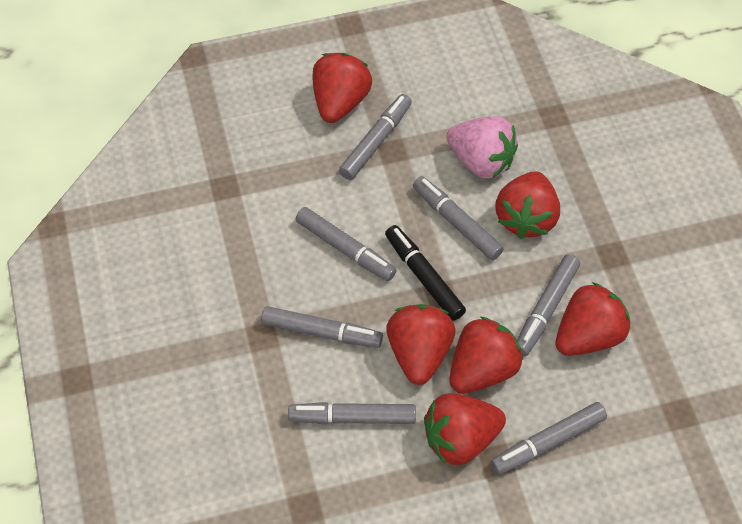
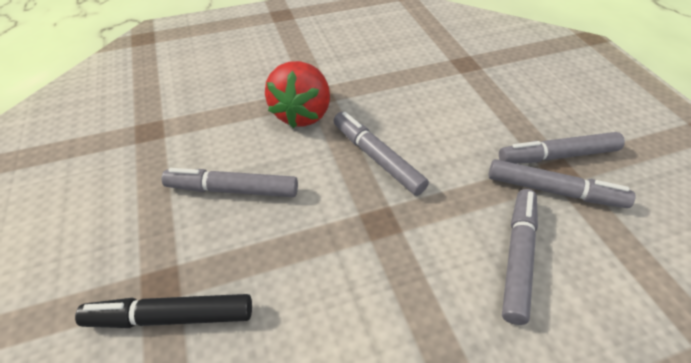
grey marker: 7 -> 5
pink strawberry: 1 -> 0
red strawberry: 6 -> 1

